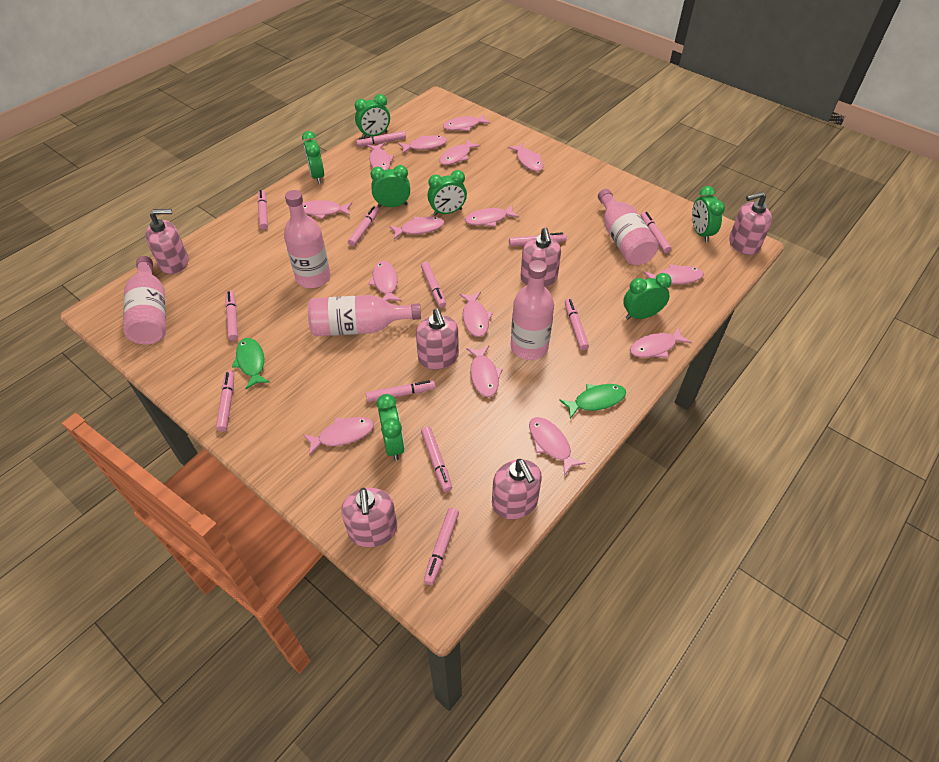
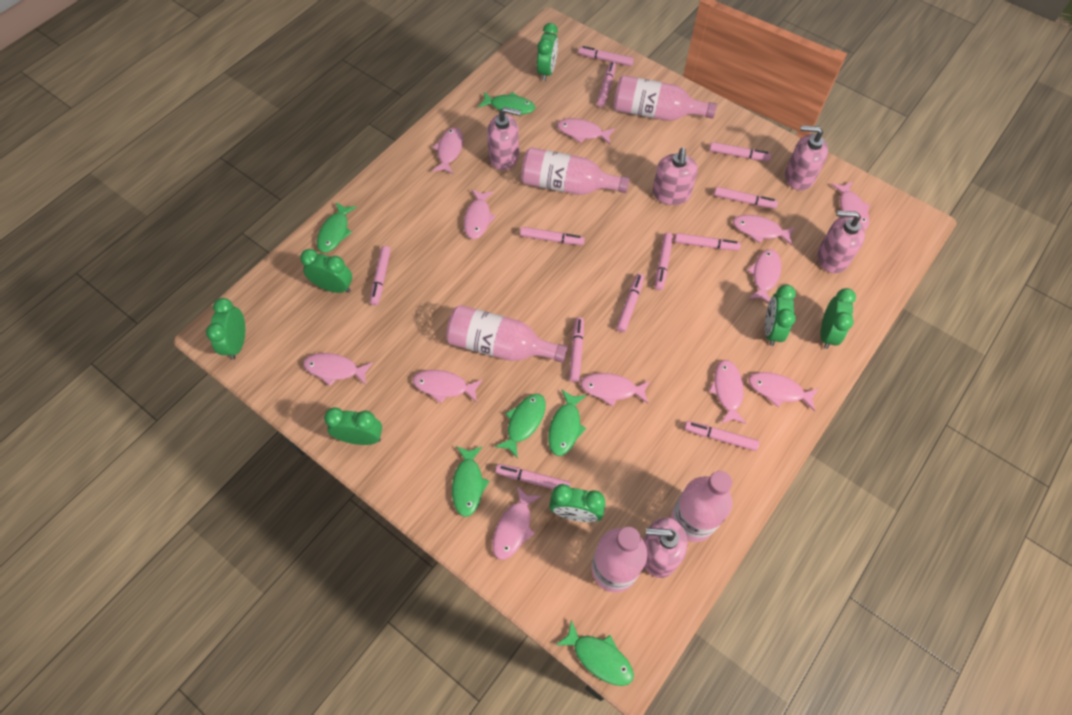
green fish: 2 -> 6
pink fish: 15 -> 12
pink soap dispenser: 6 -> 5

